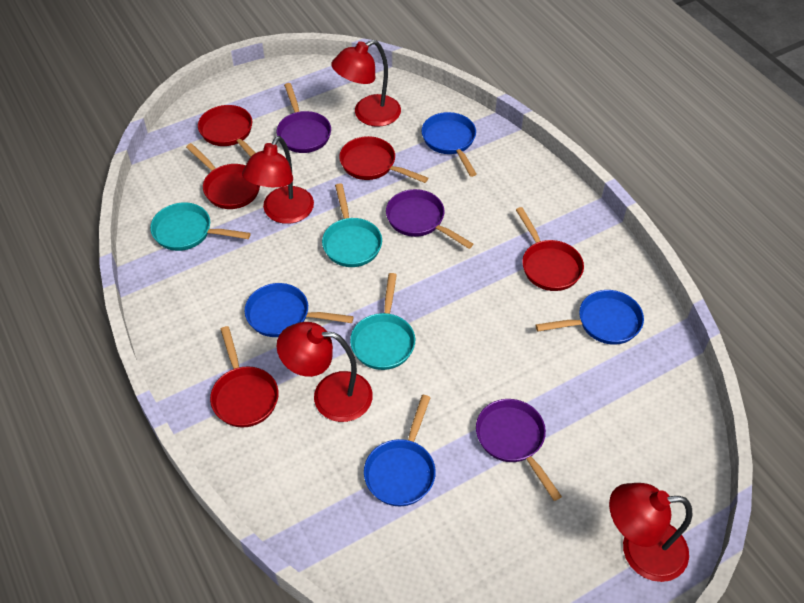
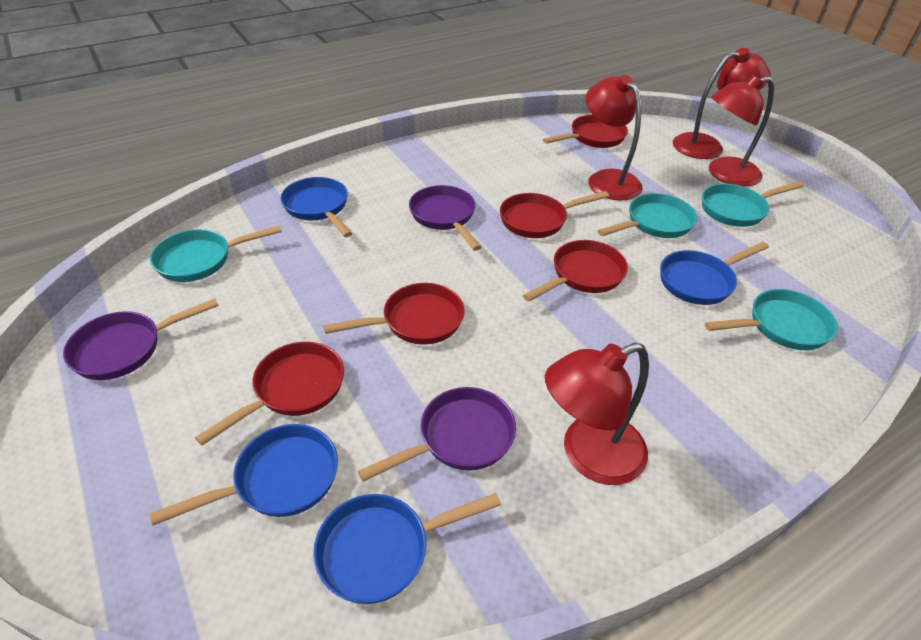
turquoise pan: 3 -> 4

